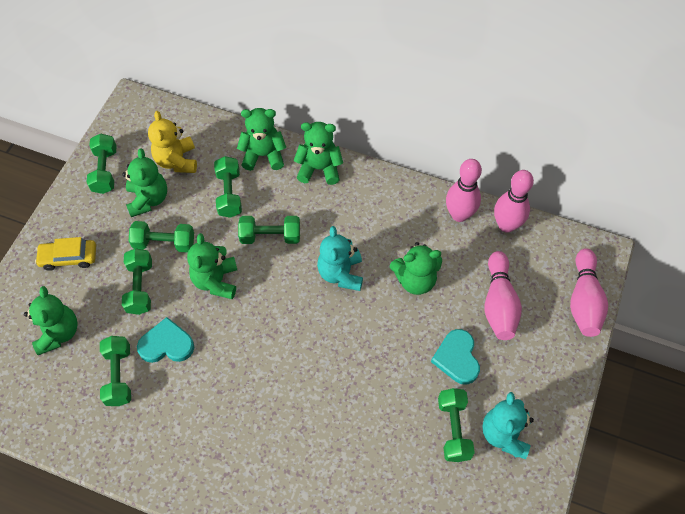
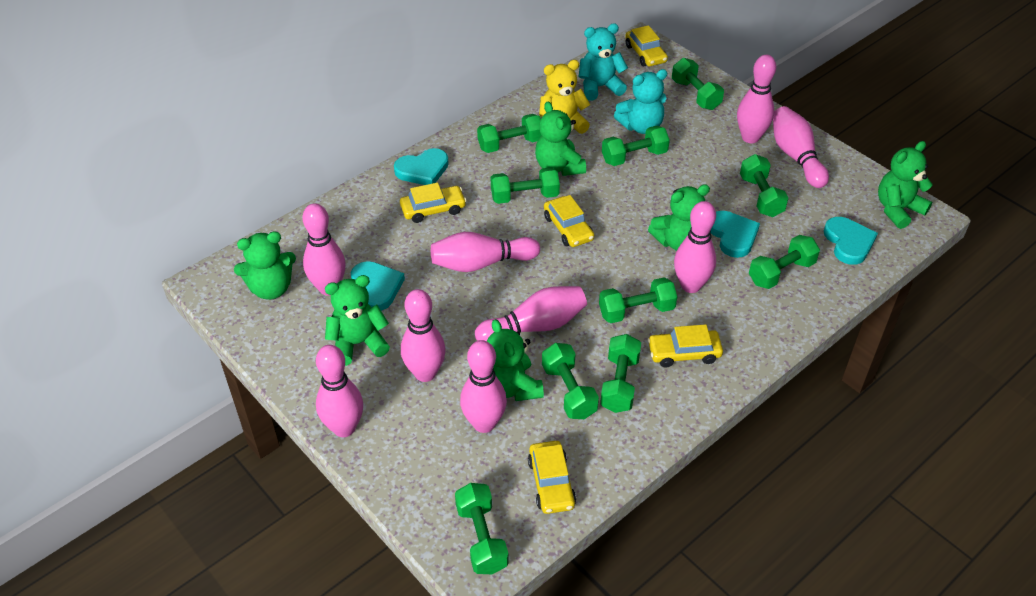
green dumbbell: 7 -> 10
pink bowling pin: 4 -> 9
turquoise heart: 2 -> 4
yellow car: 1 -> 5

